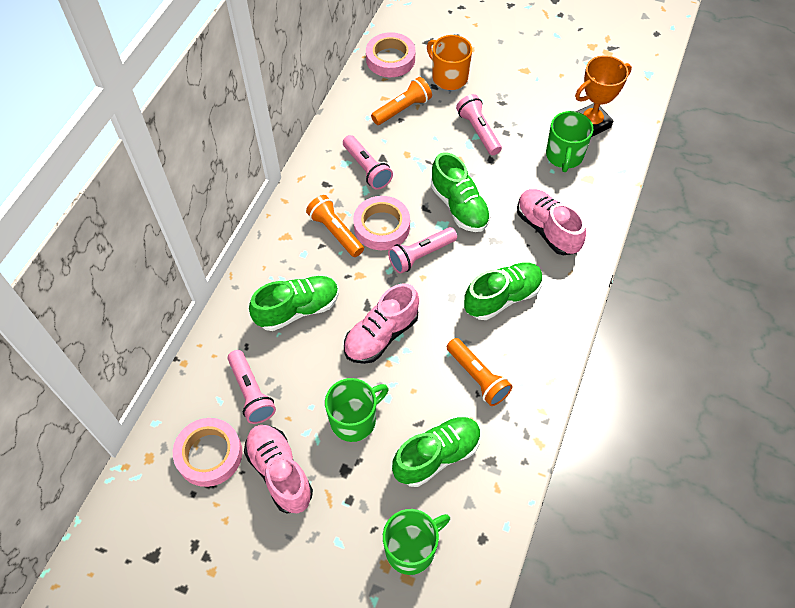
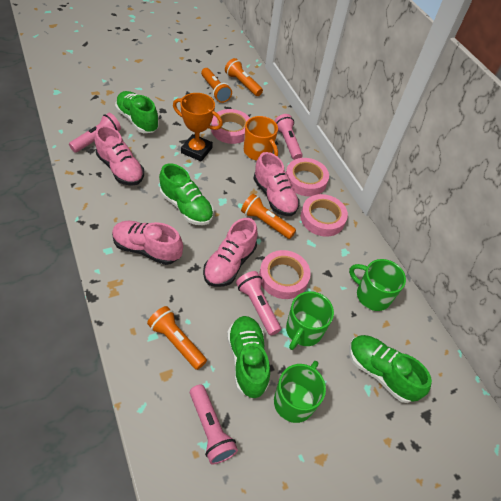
orange flashlight: 3 -> 4
pink shoe: 3 -> 4
pink tape: 3 -> 4

